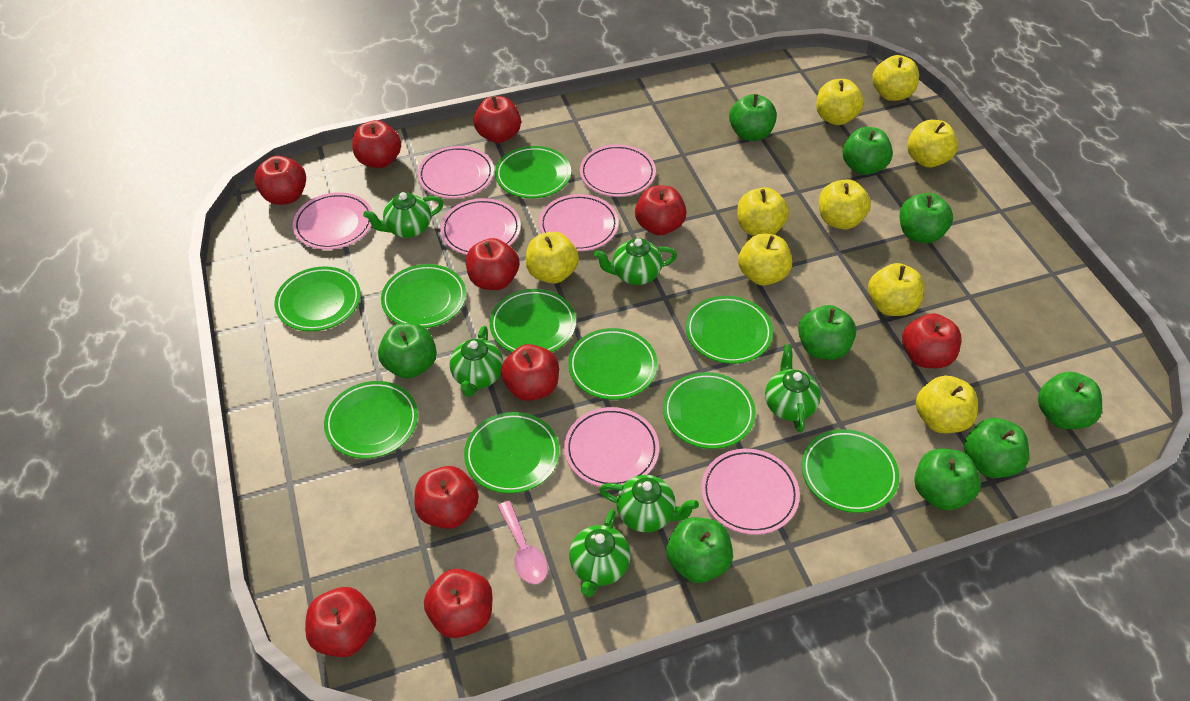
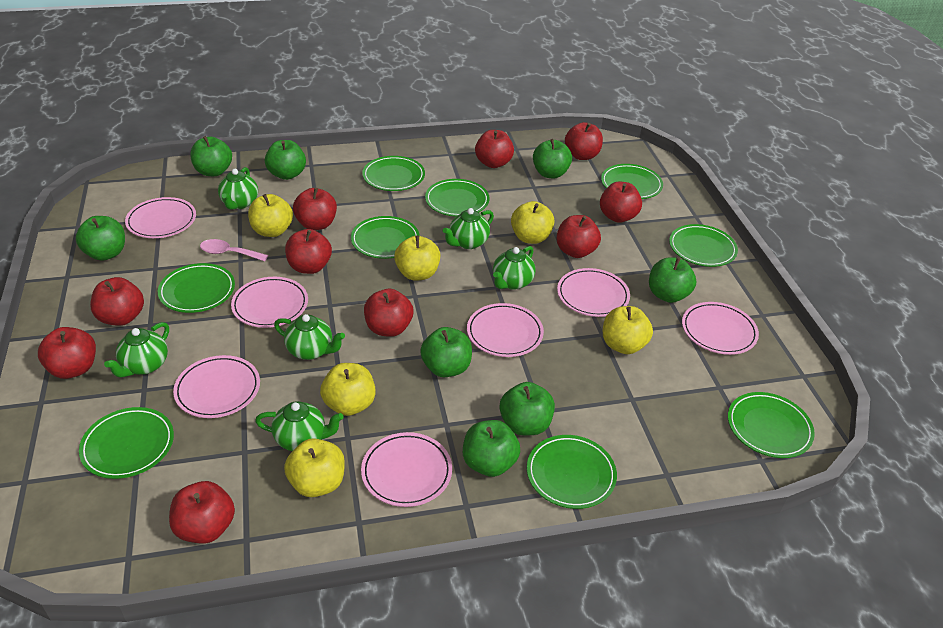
green apple: 9 -> 8
green plate: 10 -> 9
yellow apple: 9 -> 6

